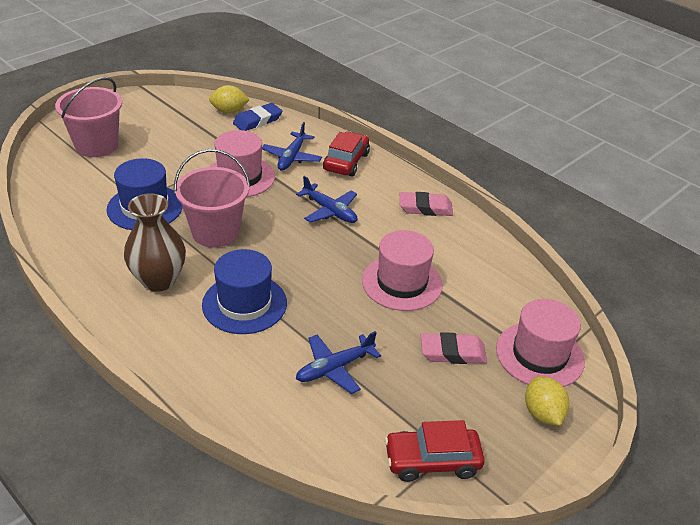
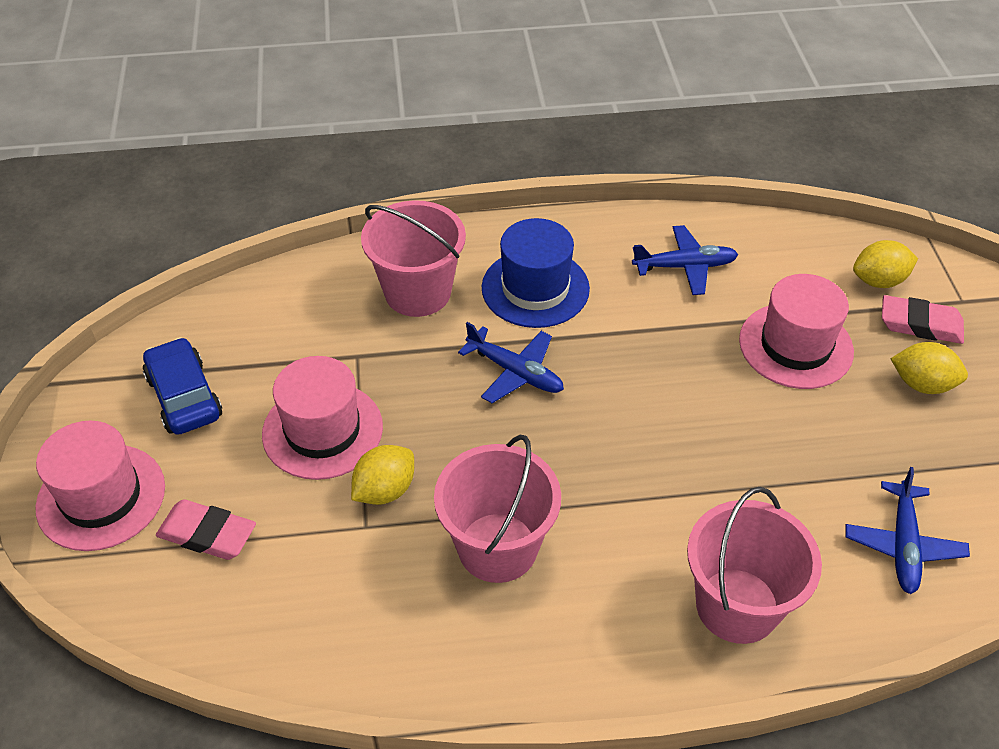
blue car: 0 -> 1
blue eraser: 1 -> 0
blue hat: 2 -> 1
brown vase: 1 -> 0
pink bucket: 2 -> 3
red car: 2 -> 0
yellow lemon: 2 -> 3

